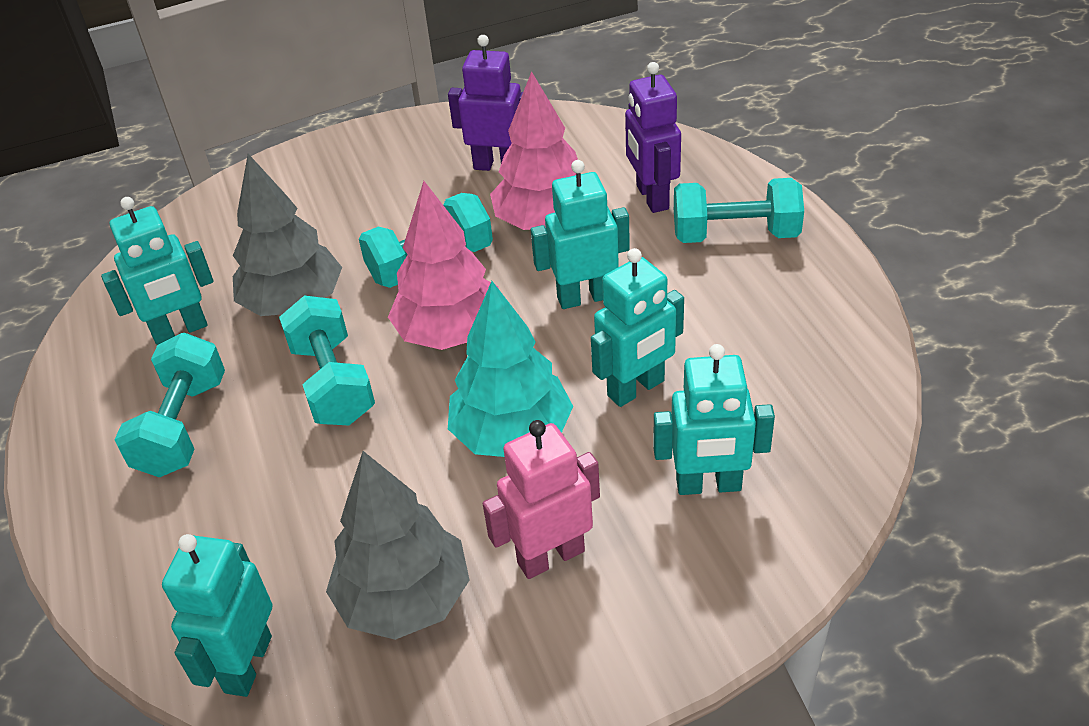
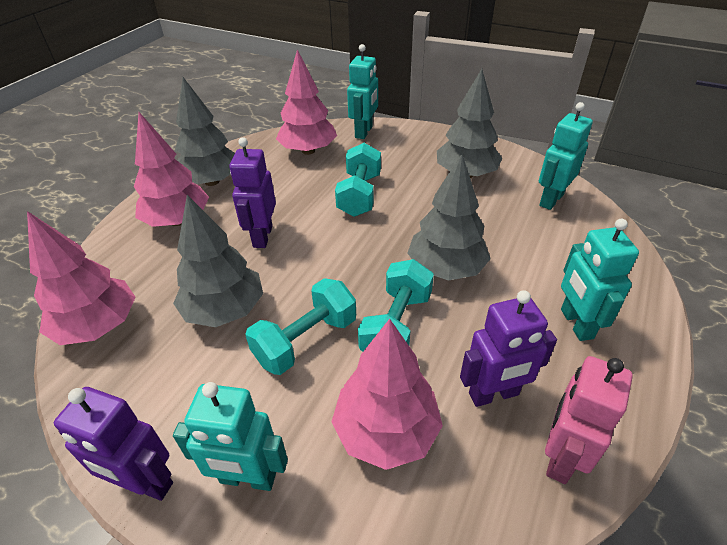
grey tree: 2 -> 4
pink tree: 2 -> 4
purple robot: 2 -> 3
turquoise dumbbell: 4 -> 3
turquoise robot: 5 -> 4
turquoise tree: 1 -> 0

